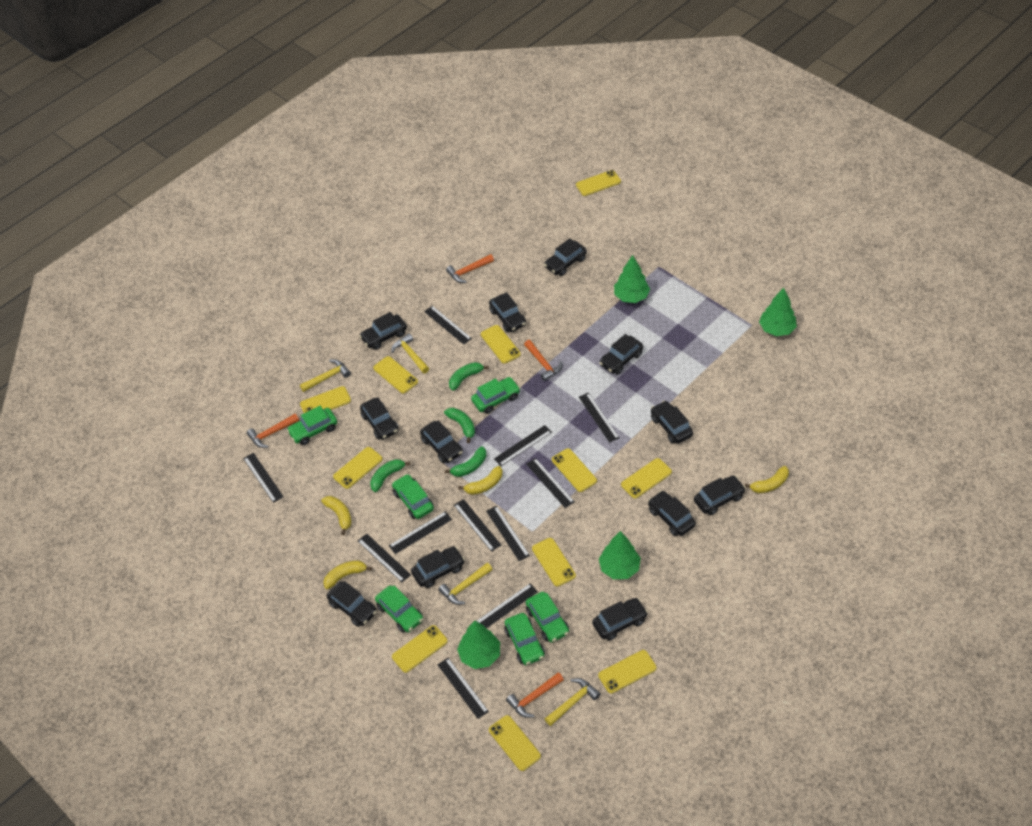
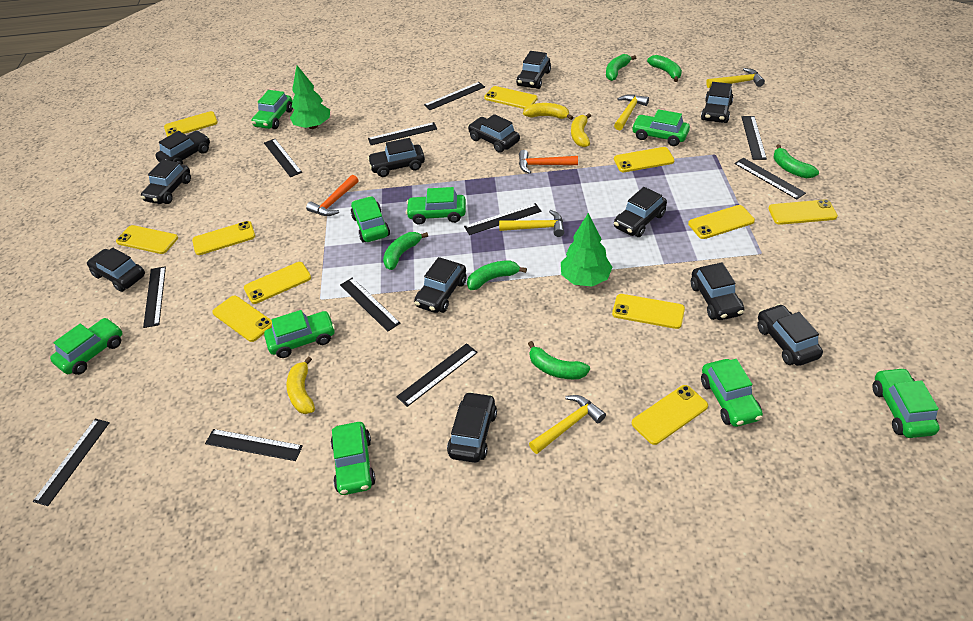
green banana: 4 -> 6
green car: 6 -> 9
green tree: 4 -> 2
orange hammer: 4 -> 2
yellow banana: 4 -> 3

